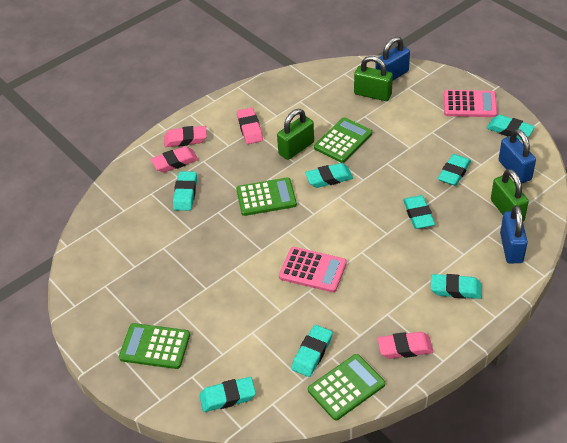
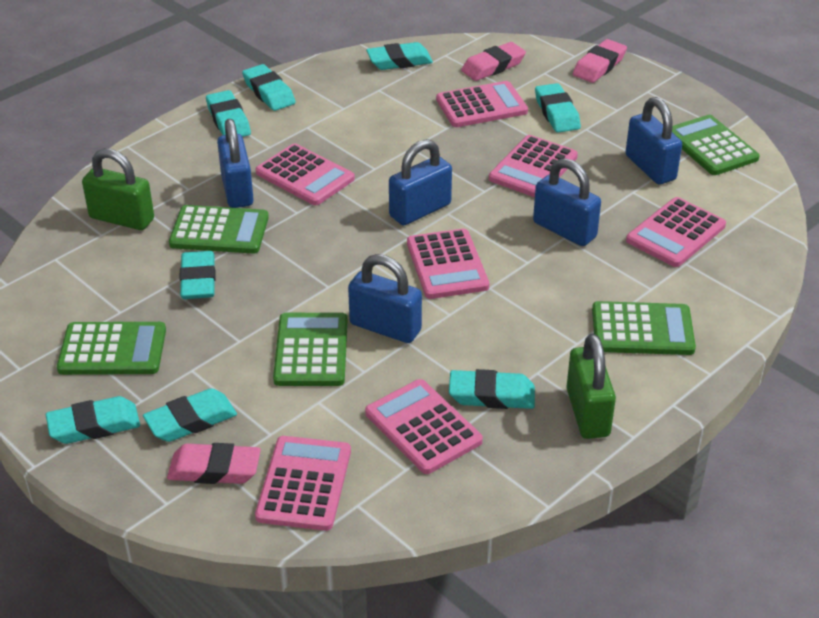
blue padlock: 3 -> 5
green calculator: 4 -> 5
green padlock: 3 -> 2
pink calculator: 2 -> 7
pink eraser: 4 -> 3

